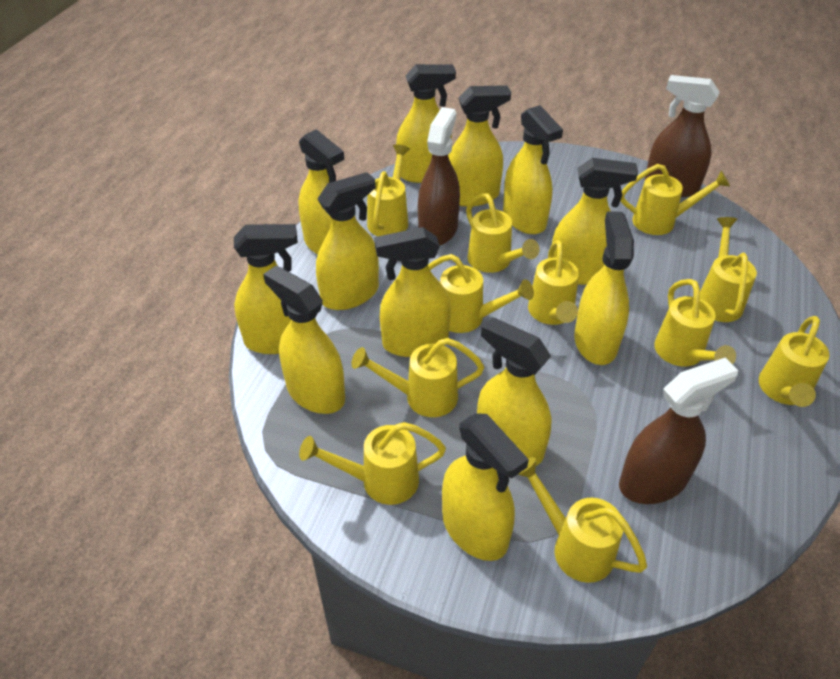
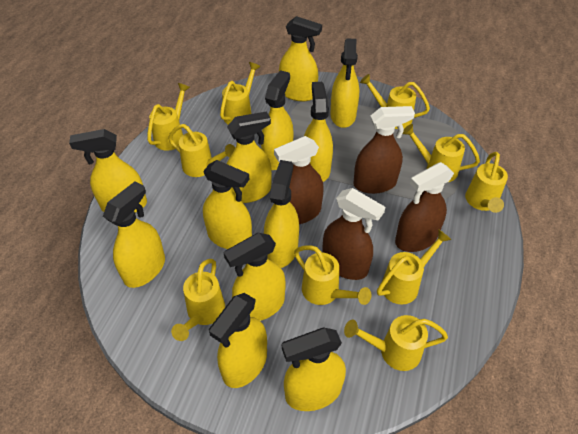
brown spray bottle: 3 -> 4
yellow watering can: 11 -> 10

